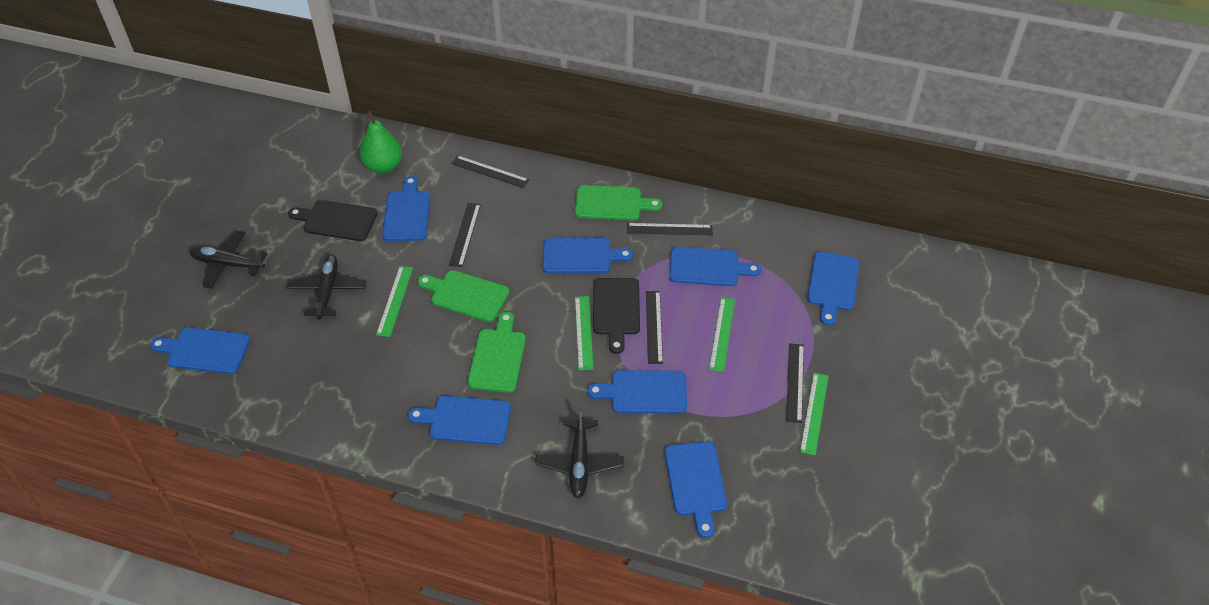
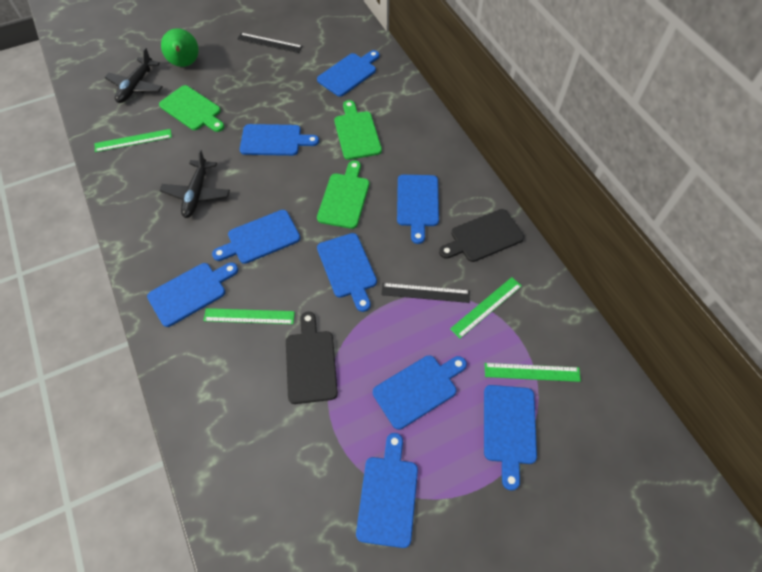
black plane: 3 -> 2
black ruler: 5 -> 2
blue cutting board: 8 -> 9

